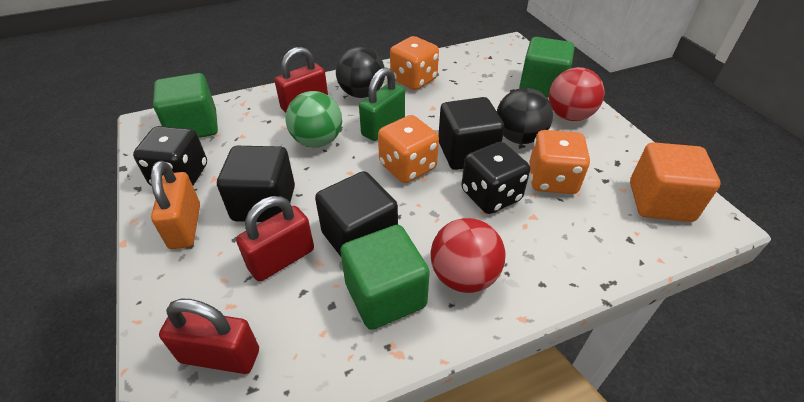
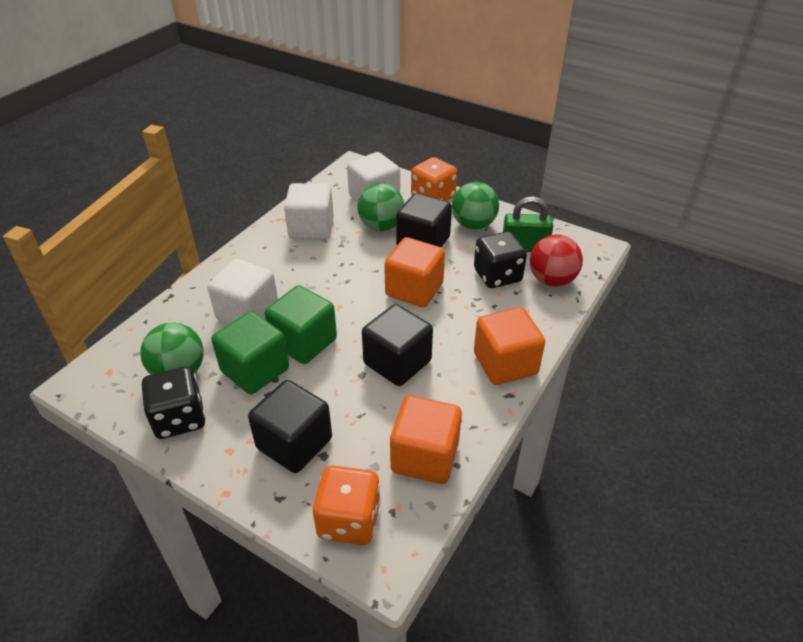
black ball: 2 -> 0
green ball: 1 -> 3
green cube: 3 -> 2
orange cube: 1 -> 3
orange dice: 3 -> 2
orange padlock: 1 -> 0
red ball: 2 -> 1
red padlock: 3 -> 0
white cube: 0 -> 3

